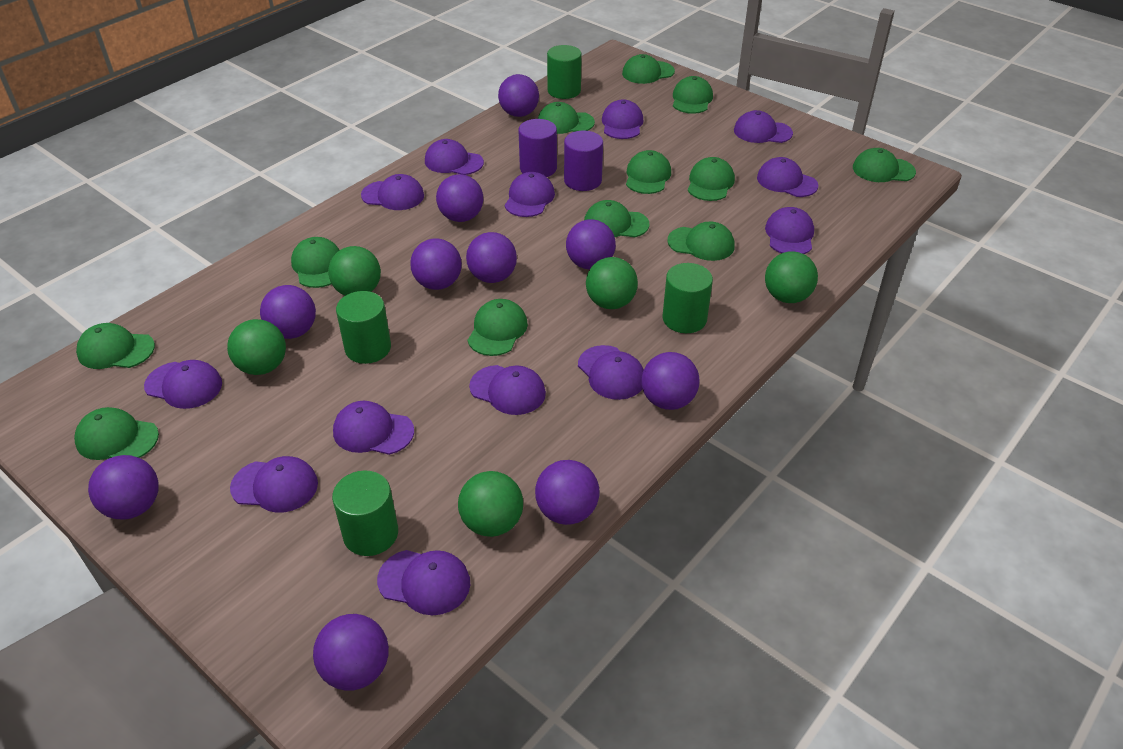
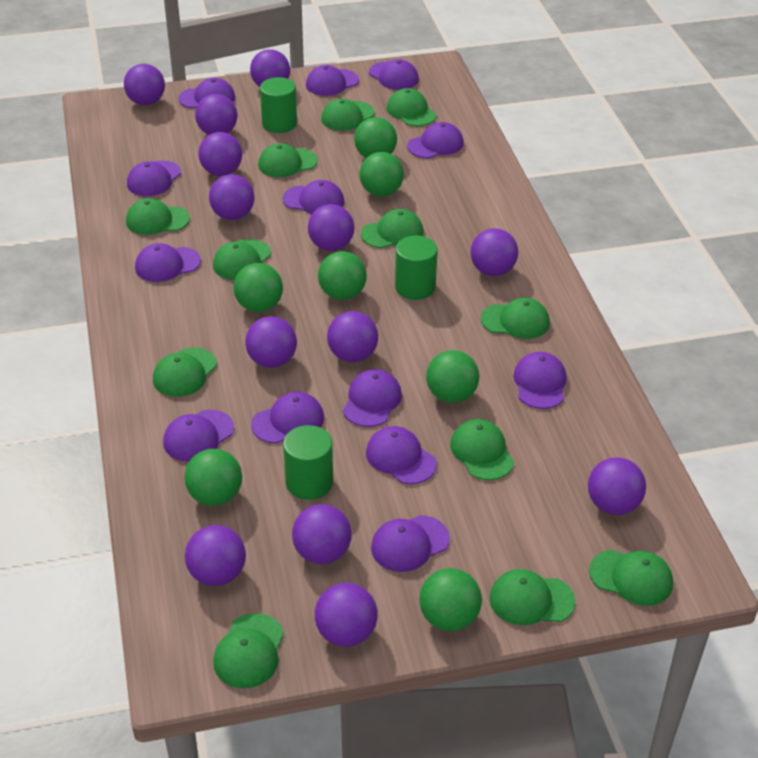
green ball: 5 -> 7
green cylinder: 4 -> 3
purple ball: 10 -> 13
purple cylinder: 2 -> 0

